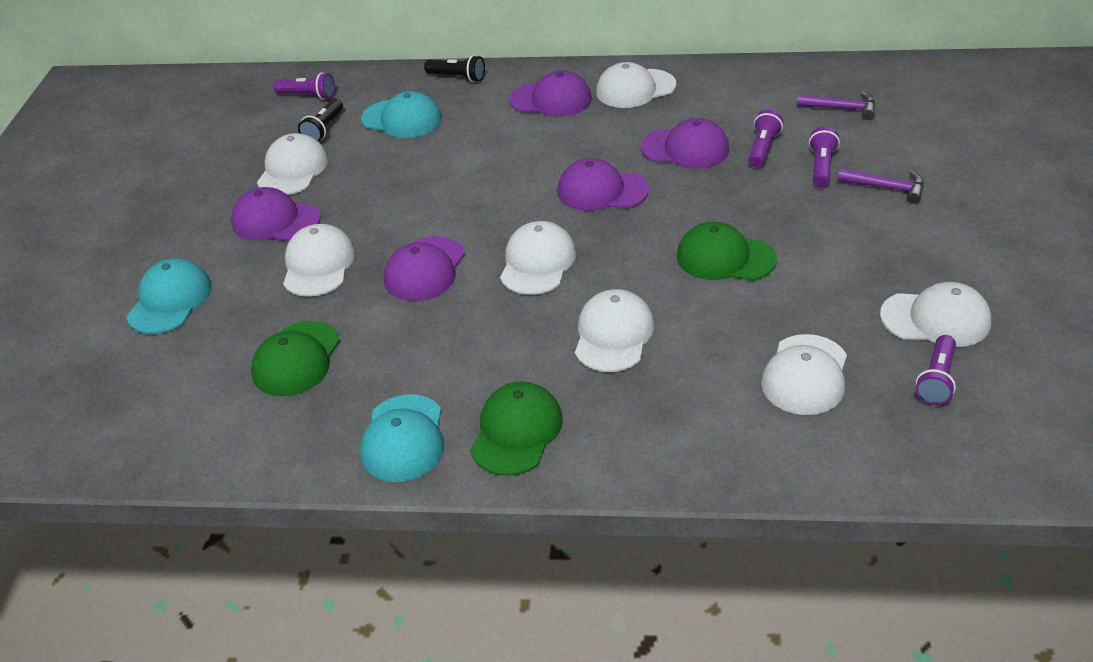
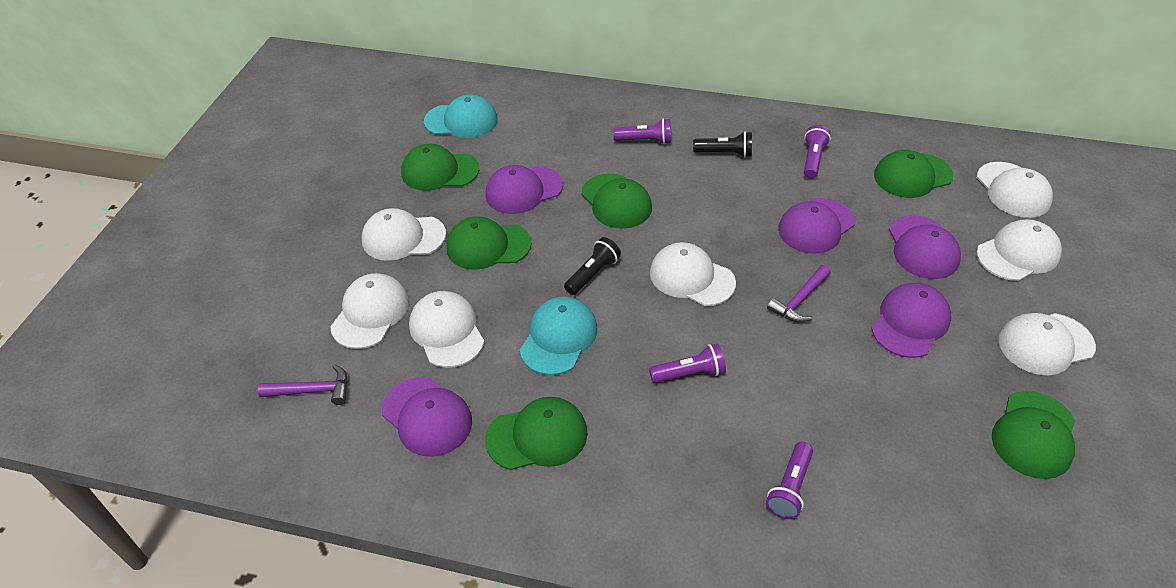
green cap: 3 -> 6
turquoise cap: 3 -> 2

